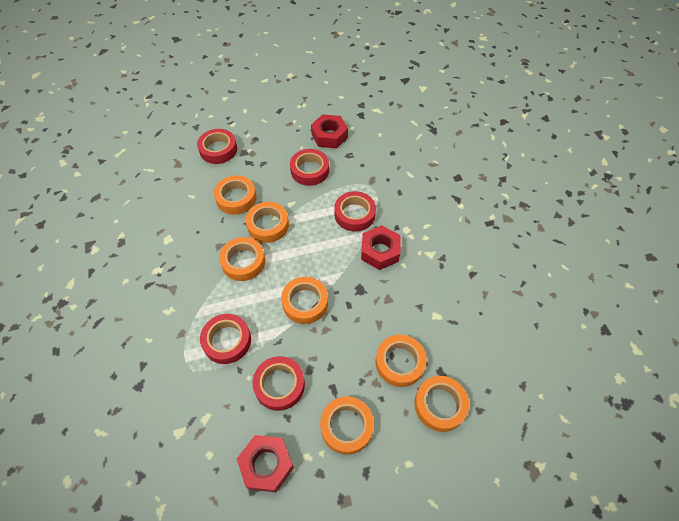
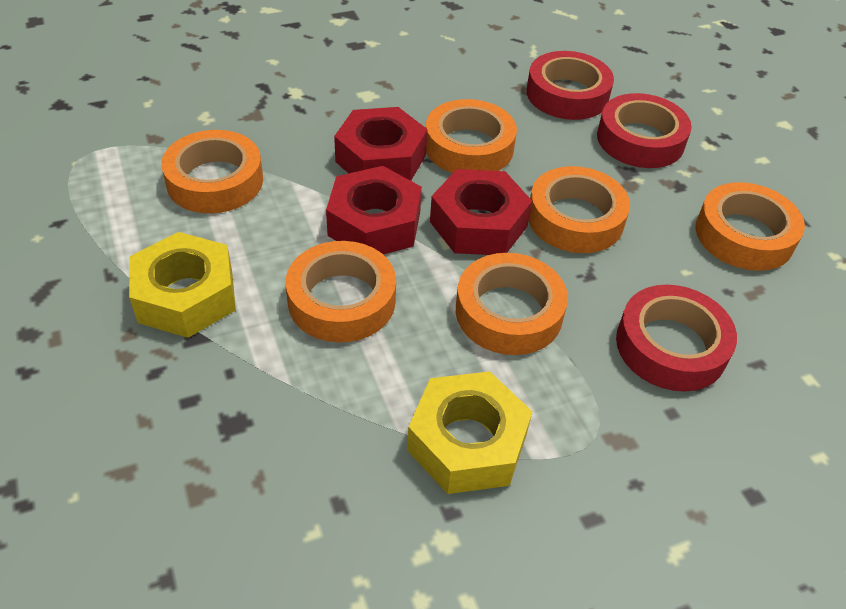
orange tape: 7 -> 6
red tape: 5 -> 3
yellow nut: 0 -> 2

